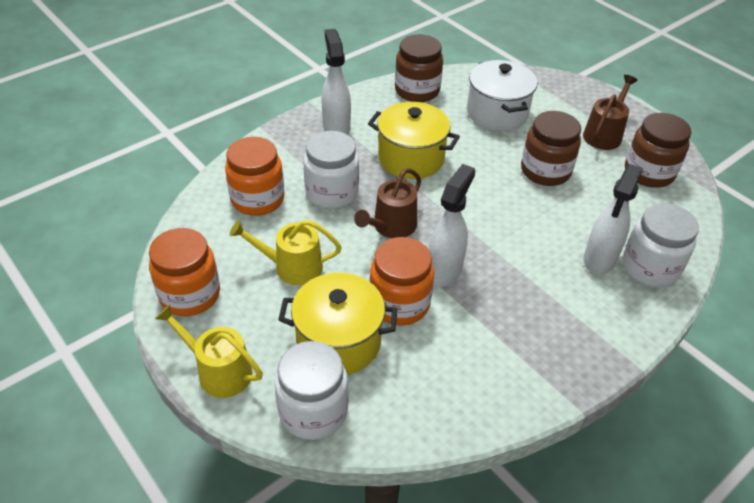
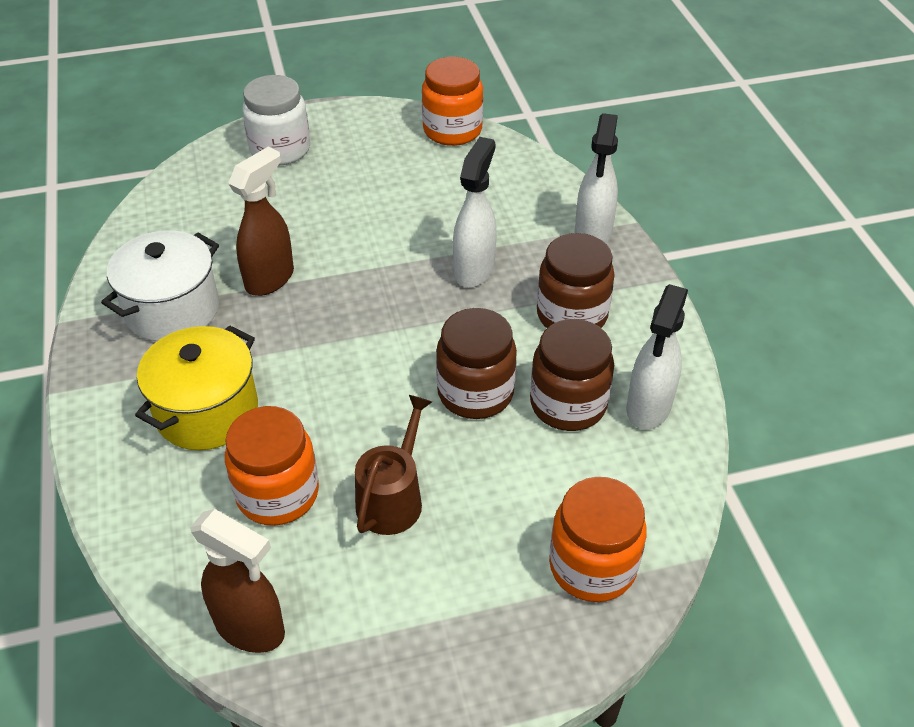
brown spray bottle: 0 -> 2
brown watering can: 2 -> 1
white jar: 3 -> 1
yellow pot: 2 -> 1
yellow watering can: 2 -> 0

